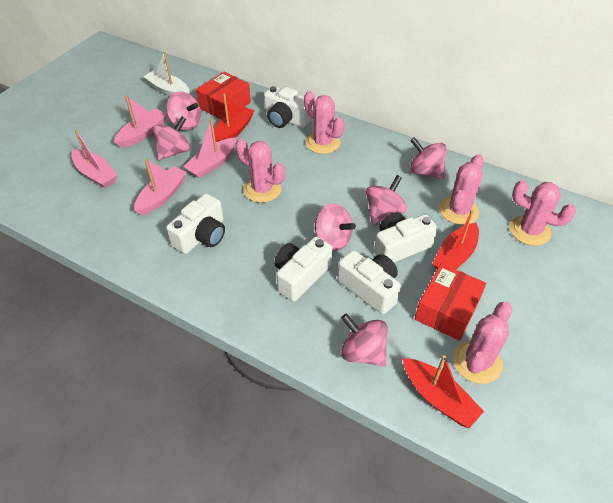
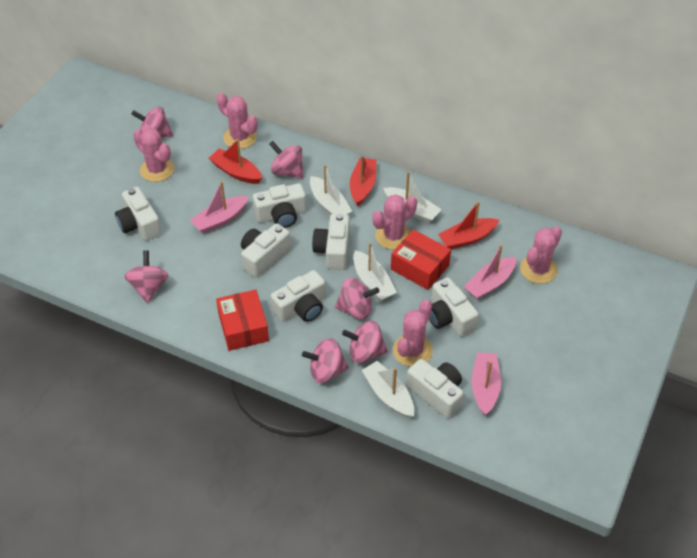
pink boat: 4 -> 3
white boat: 1 -> 4
white camera: 5 -> 7

